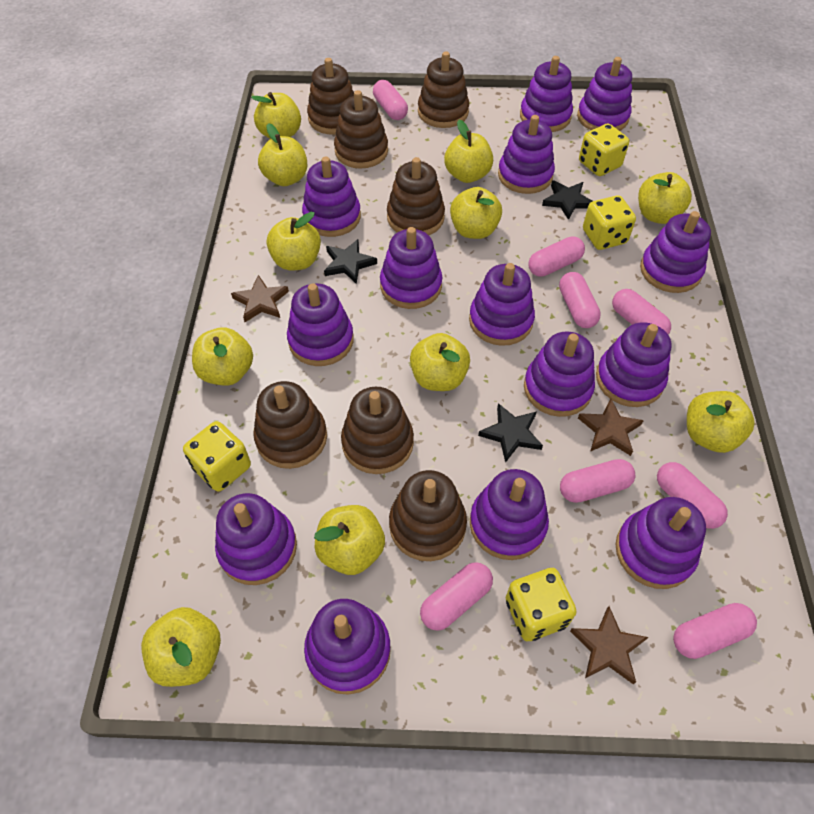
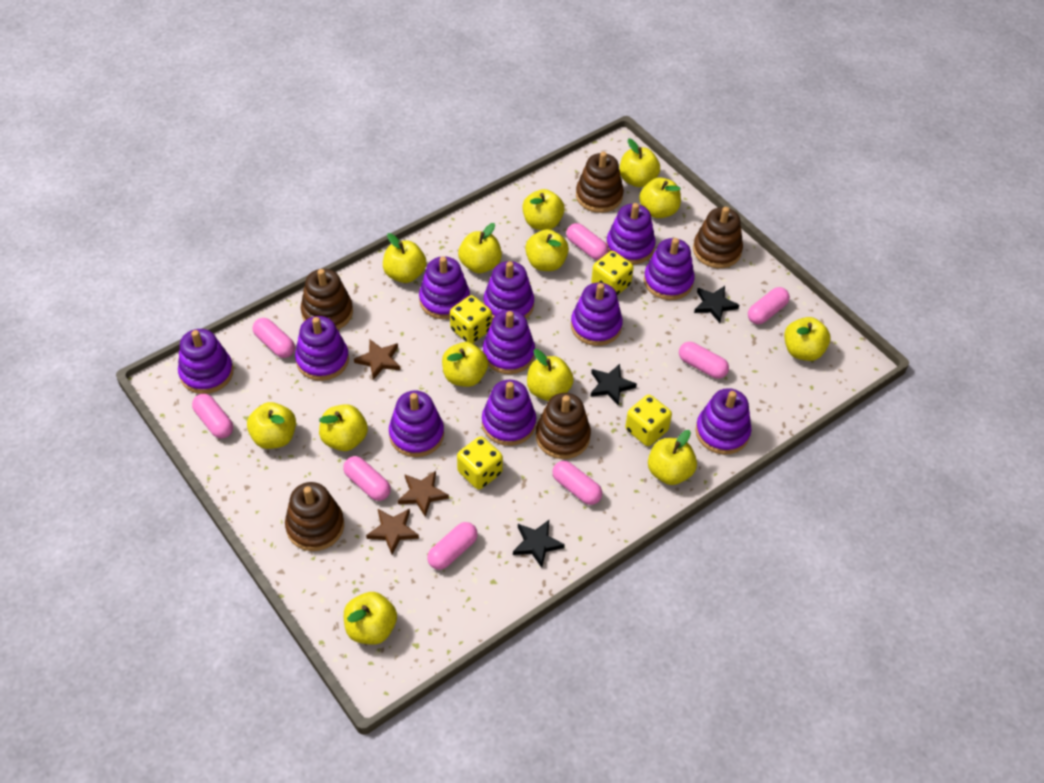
brown stacking toy: 7 -> 5
purple stacking toy: 14 -> 11
yellow apple: 11 -> 13

